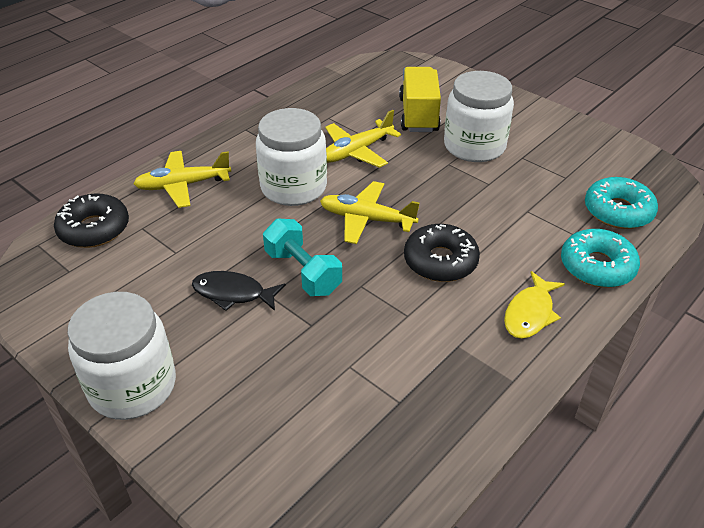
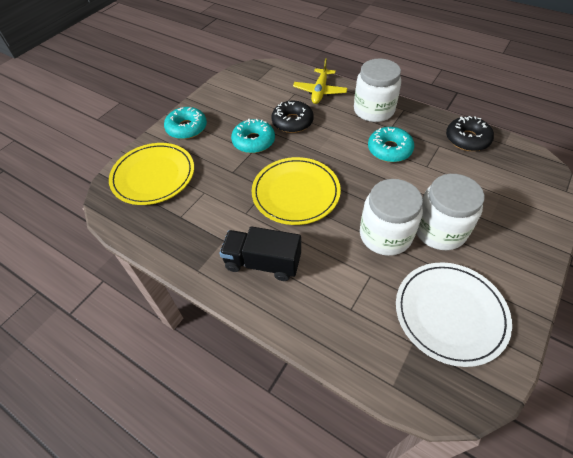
black fish: 1 -> 0
black truck: 0 -> 1
turquoise donut: 2 -> 3
turquoise dumbbell: 1 -> 0
white plate: 0 -> 1
yellow fish: 1 -> 0
yellow plane: 3 -> 1
yellow plate: 0 -> 2
yellow truck: 1 -> 0

